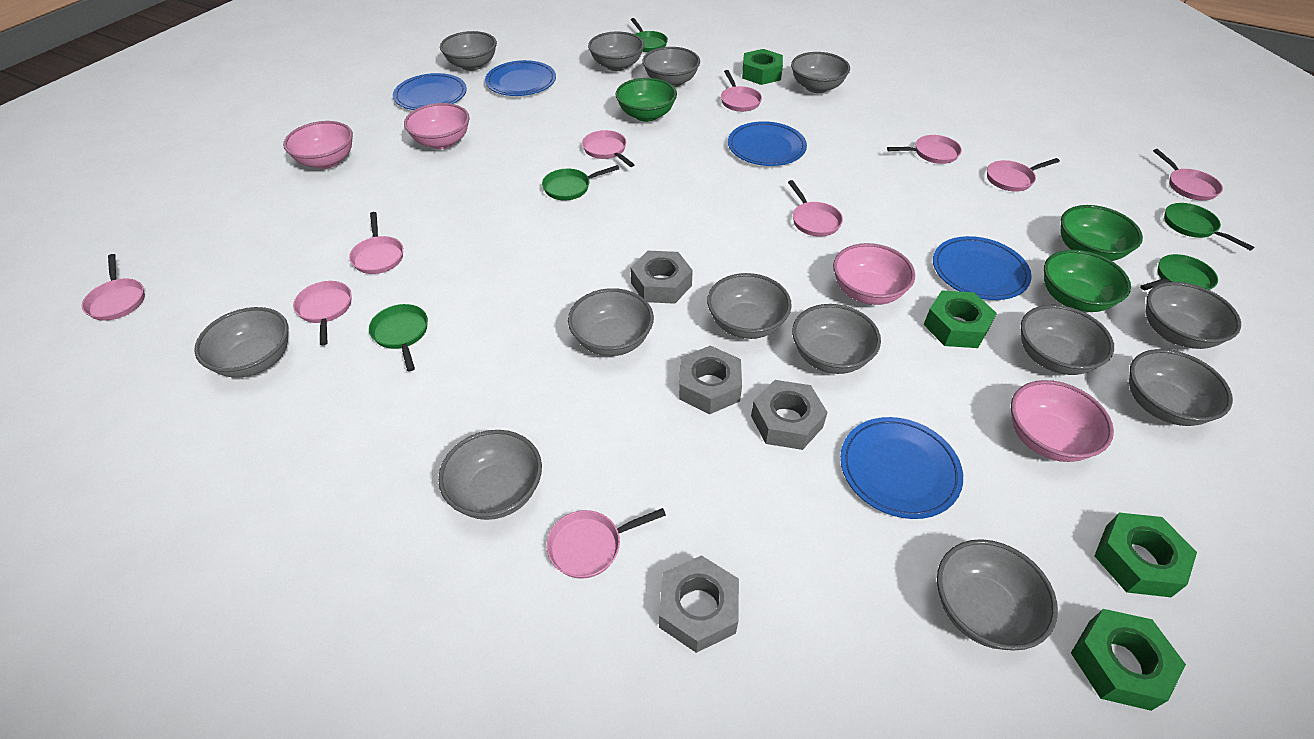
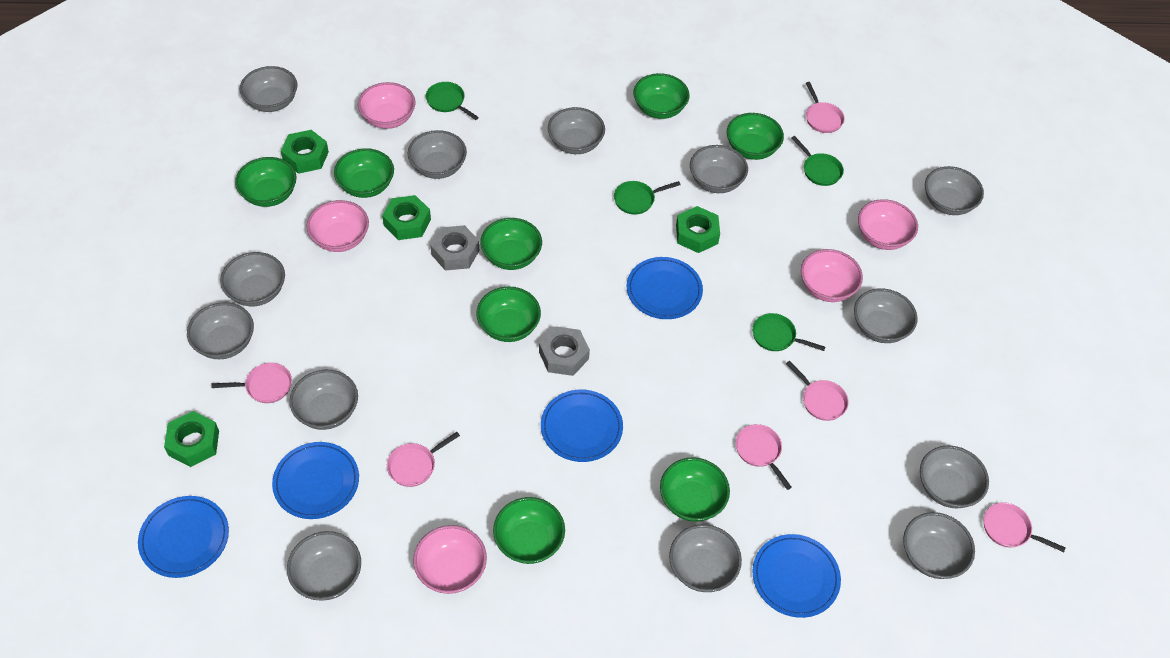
green bowl: 3 -> 8
green pan: 5 -> 4
grey nut: 4 -> 2
pink bowl: 4 -> 5
pink pan: 10 -> 6

